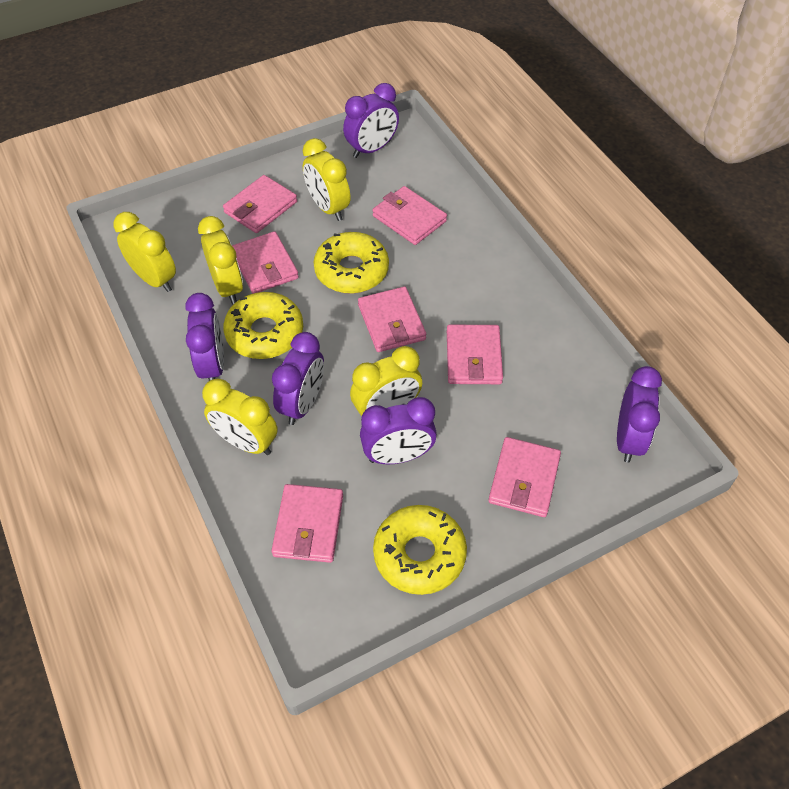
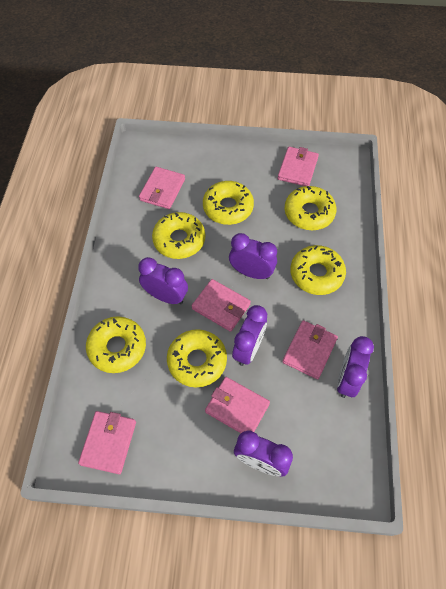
pink wallet: 7 -> 6
yellow clock: 5 -> 0
yellow donut: 3 -> 6

